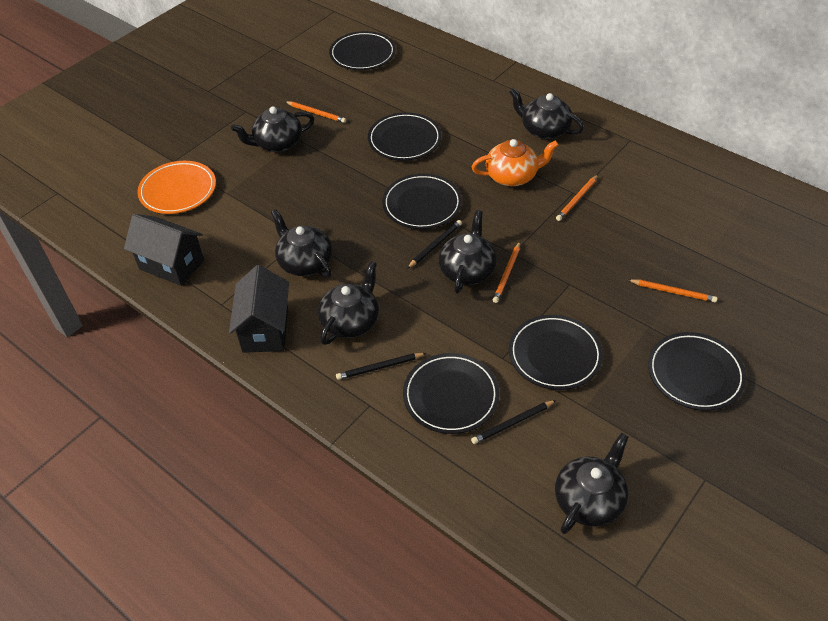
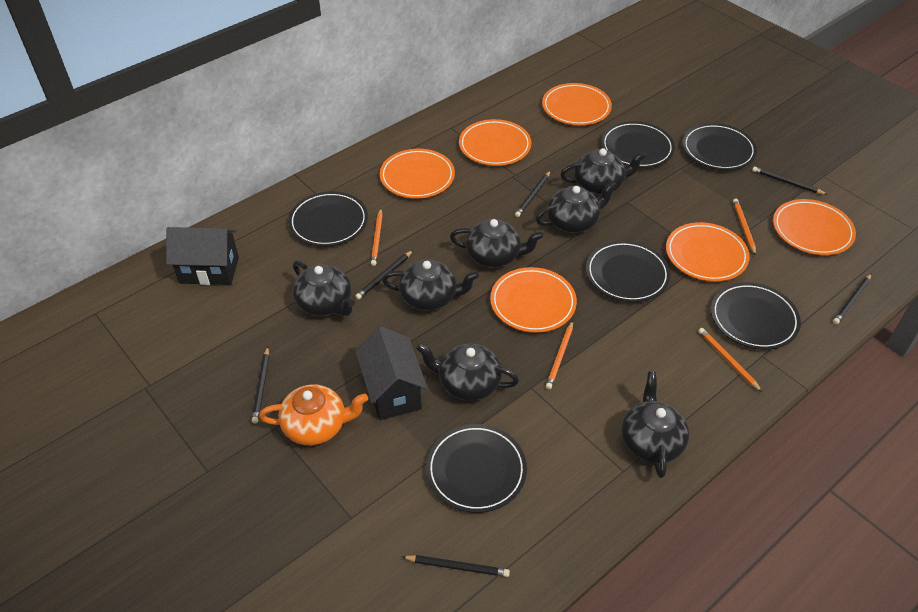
black pencil: 3 -> 6
black teapot: 6 -> 7
orange plate: 1 -> 6

